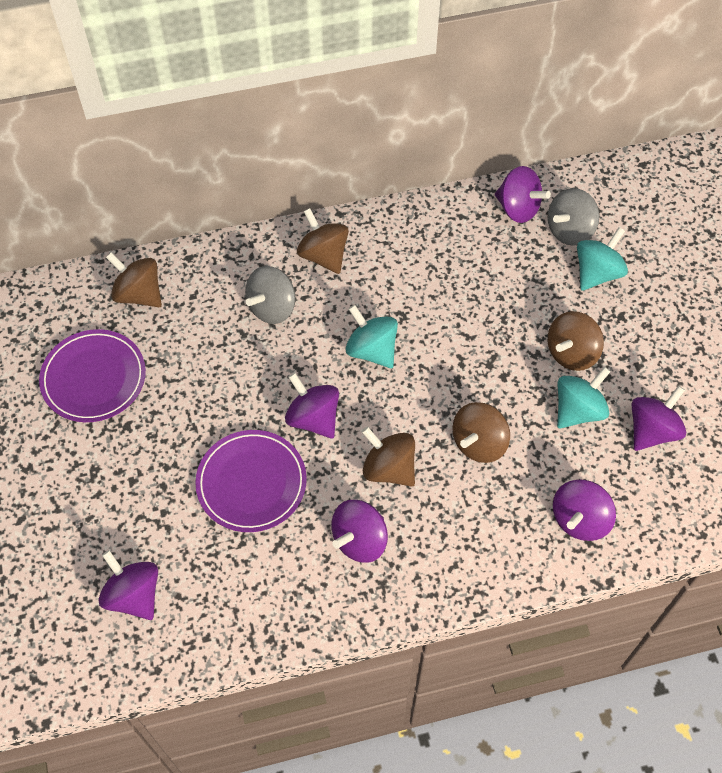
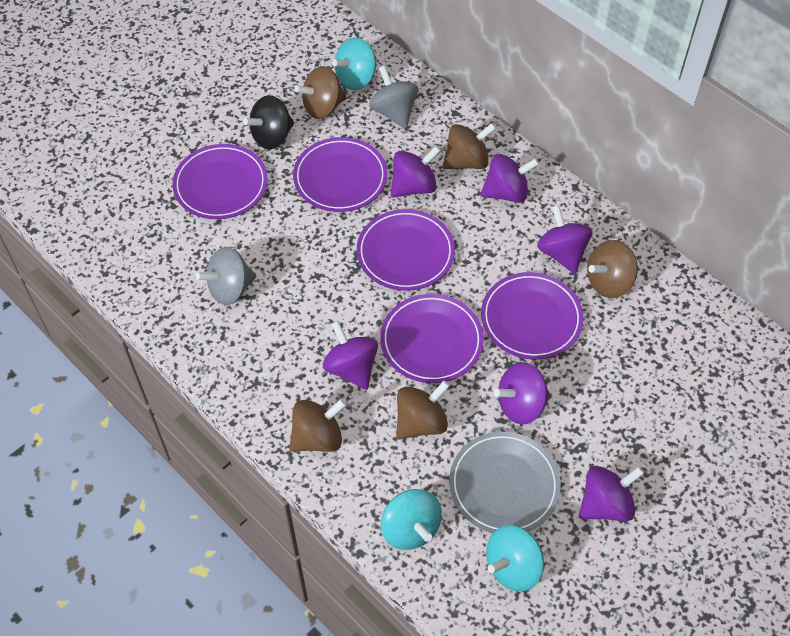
black spinning top: 0 -> 1
grey plate: 0 -> 1
purple plate: 2 -> 5

